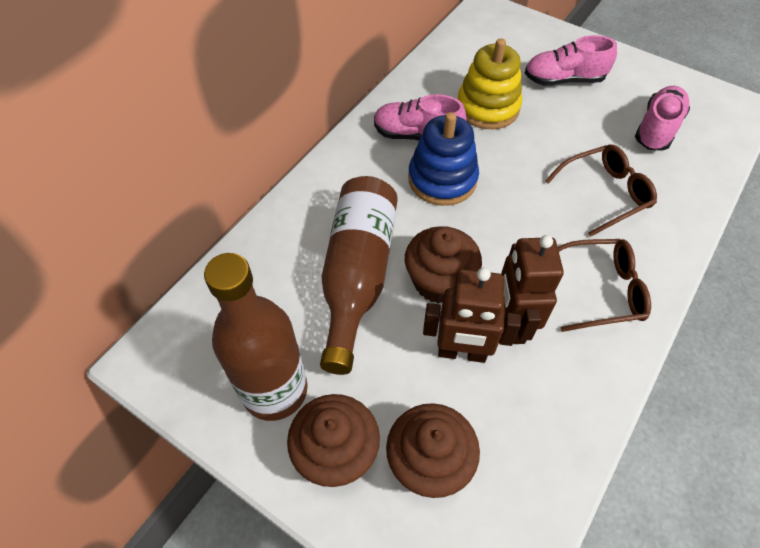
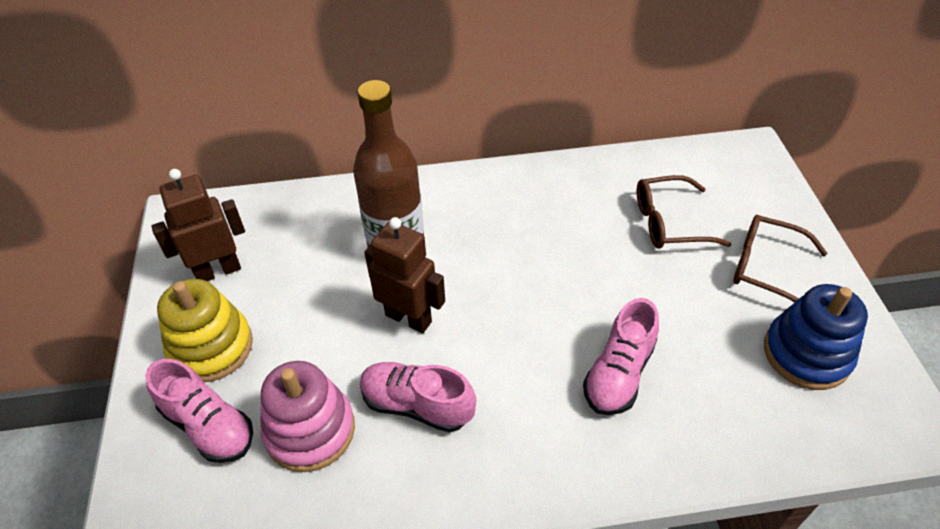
brown bottle: 2 -> 1
brown cupcake: 3 -> 0
pink stacking toy: 0 -> 1

